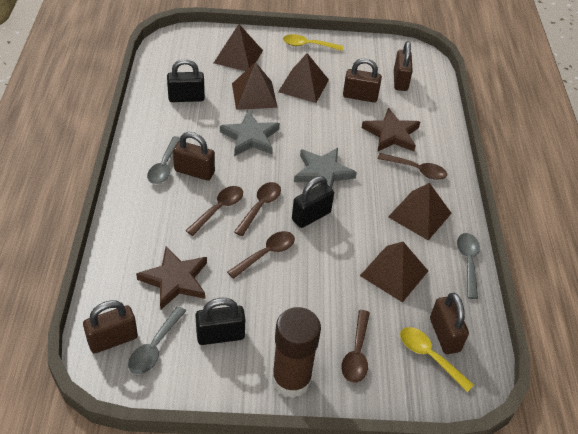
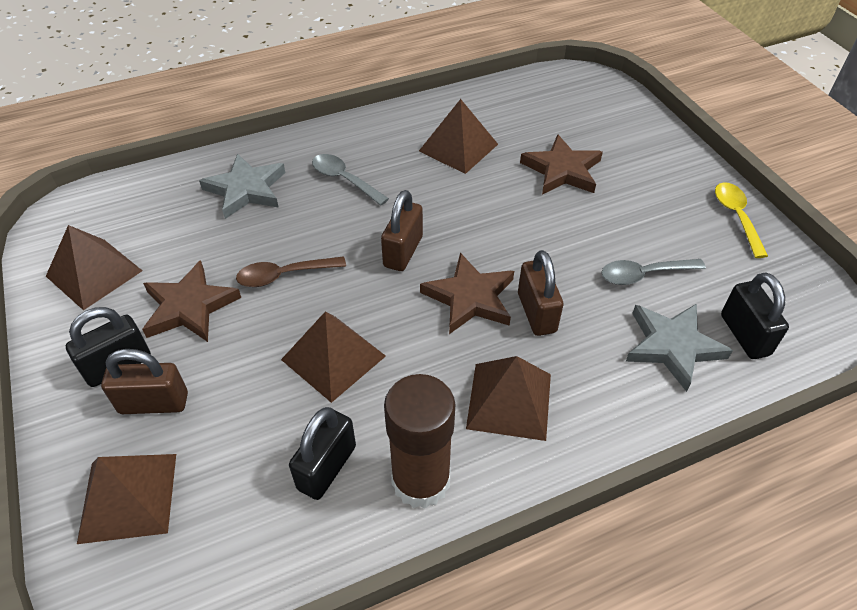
brown padlock: 5 -> 3
brown spoon: 5 -> 1
brown star: 2 -> 3
grey spoon: 3 -> 2
yellow spoon: 2 -> 1

